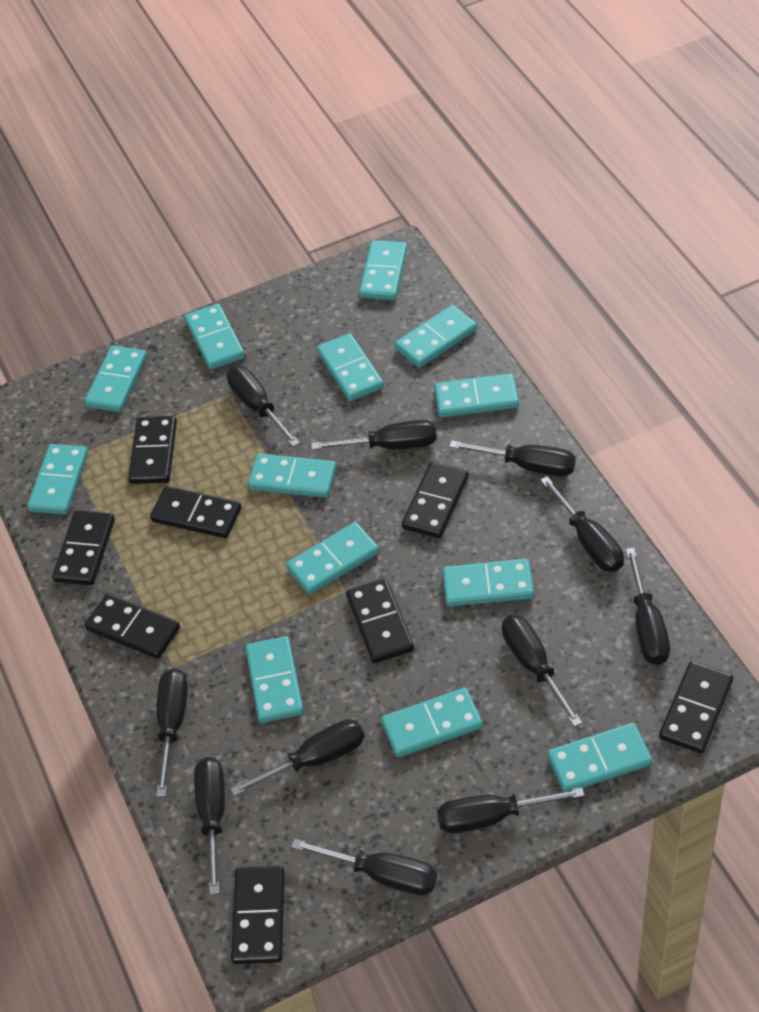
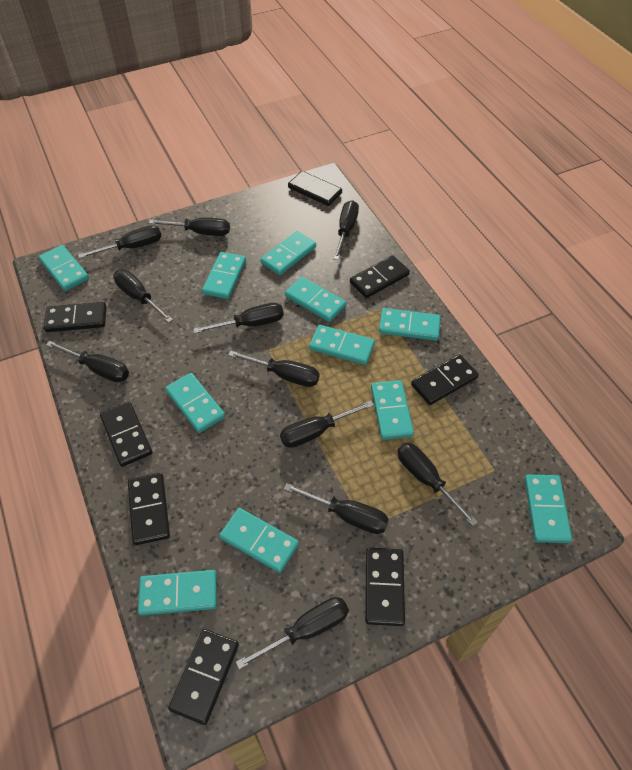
turquoise domino: 13 -> 11

